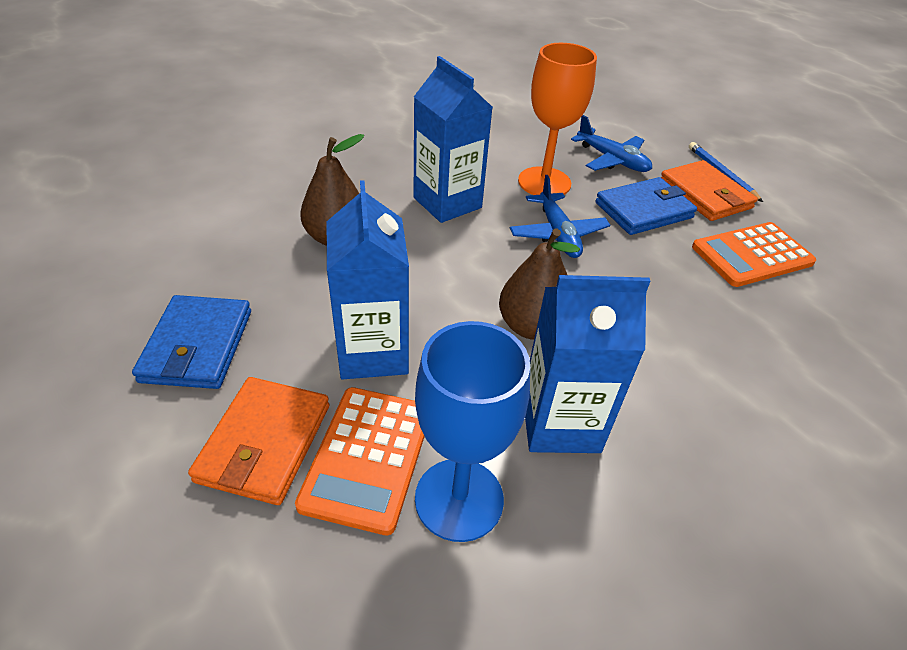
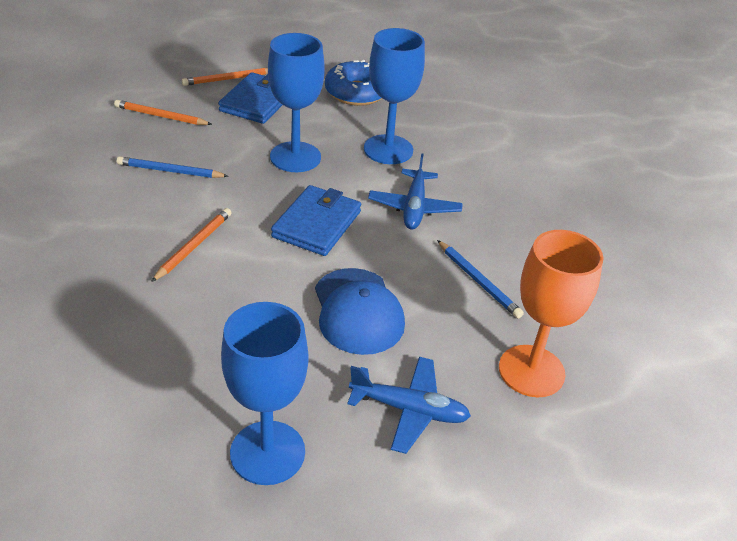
blue cap: 0 -> 1
blue carton: 3 -> 0
blue donut: 0 -> 1
blue goblet: 1 -> 3
blue pencil: 1 -> 2
brown pear: 2 -> 0
orange calculator: 2 -> 0
orange pencil: 0 -> 3
orange wallet: 2 -> 0

